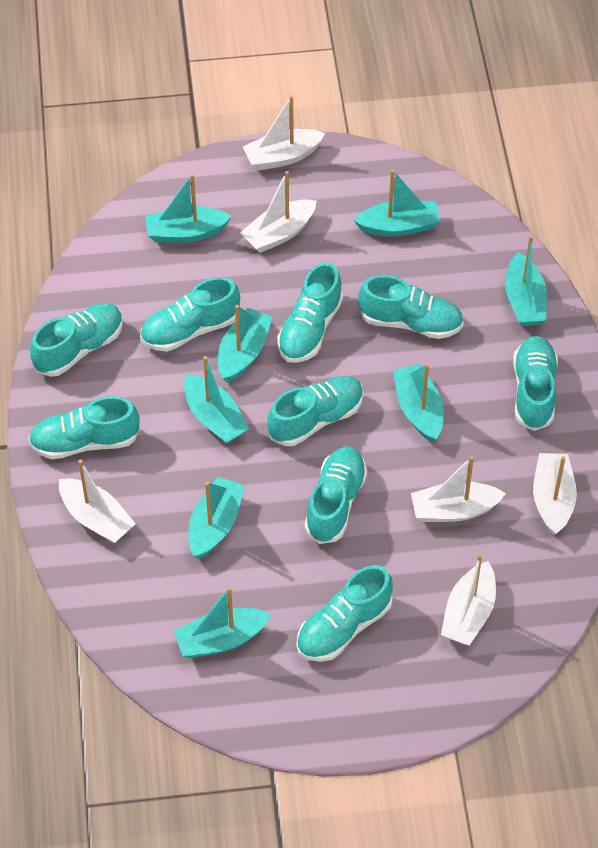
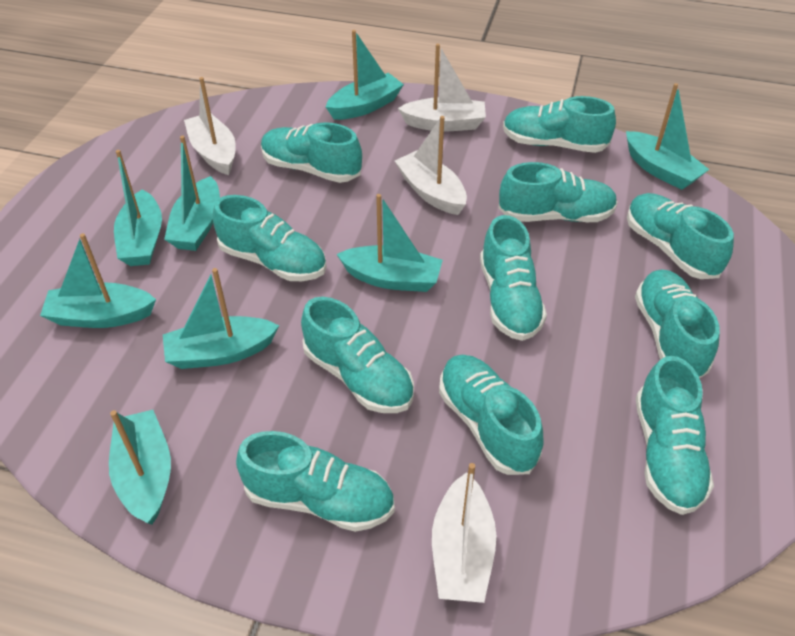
turquoise shoe: 9 -> 11
white boat: 6 -> 4

